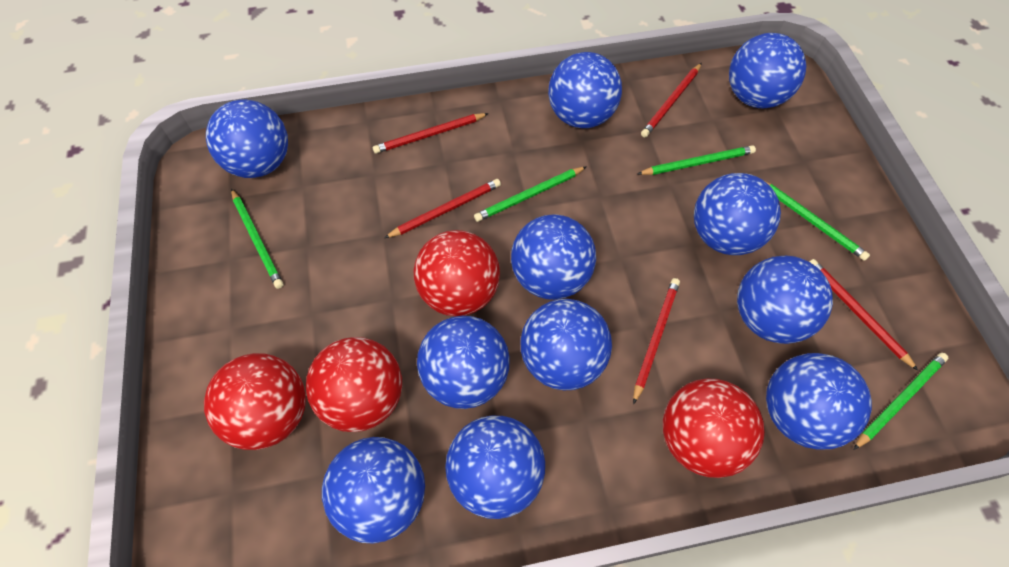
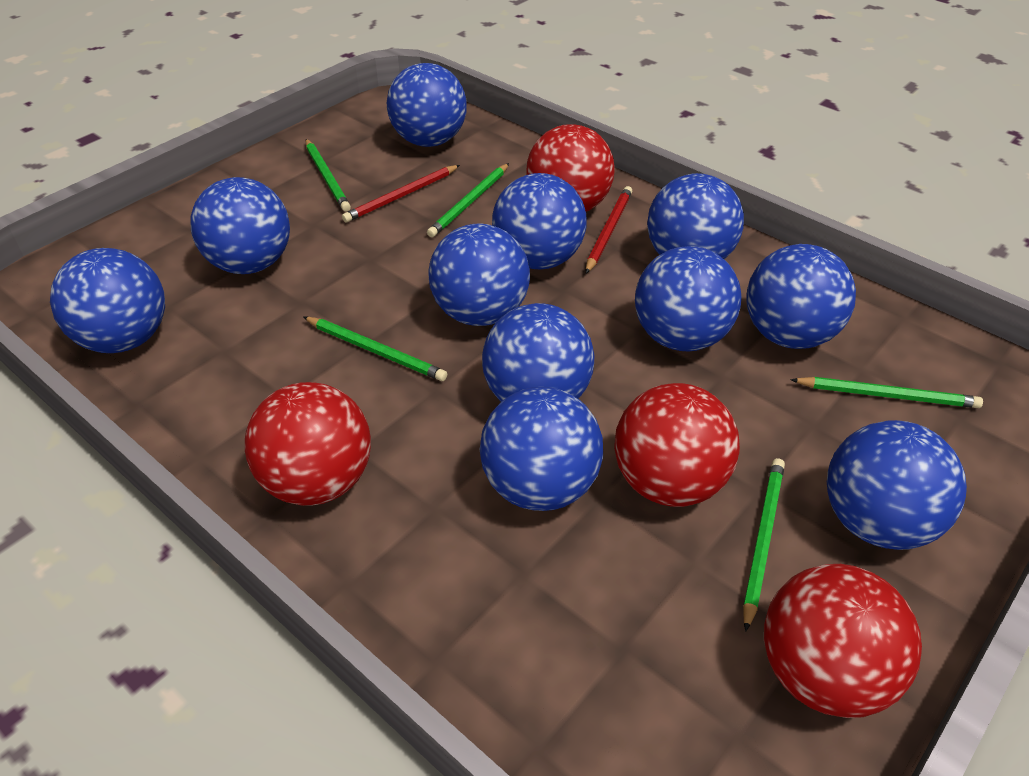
red pencil: 5 -> 2

